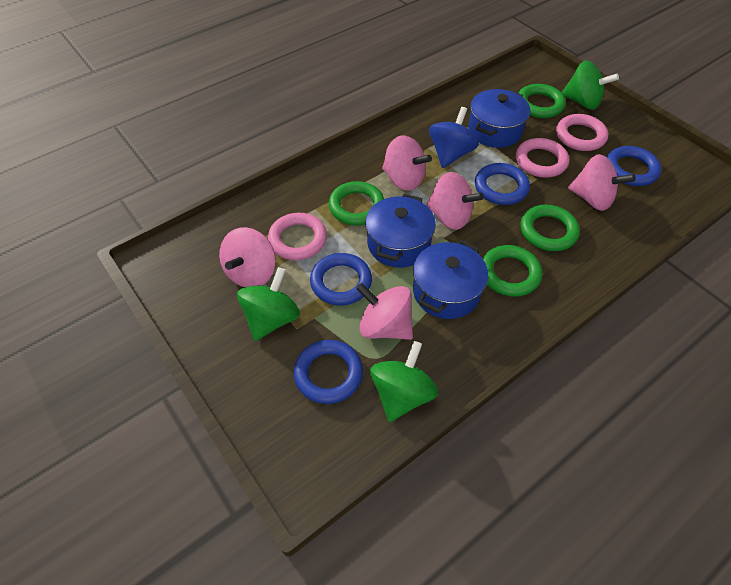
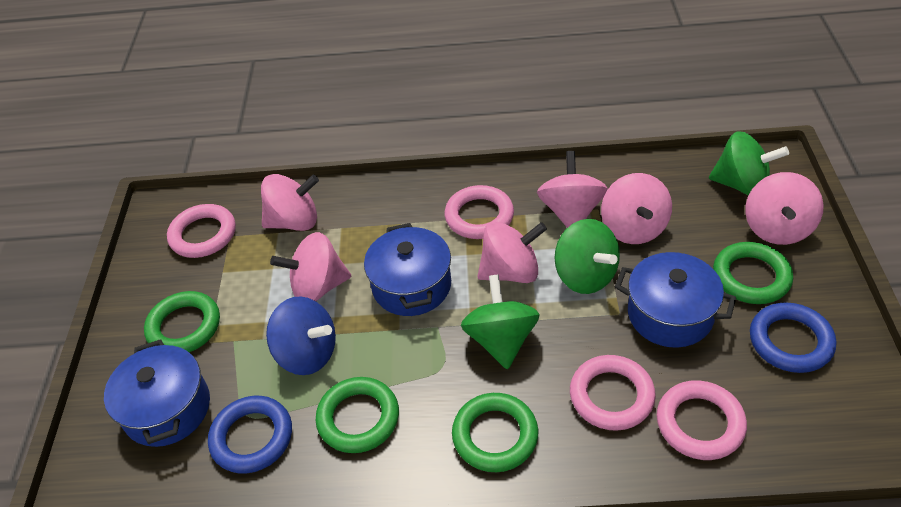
blue ring: 4 -> 2
pink ring: 3 -> 4
pink spinning top: 5 -> 6

